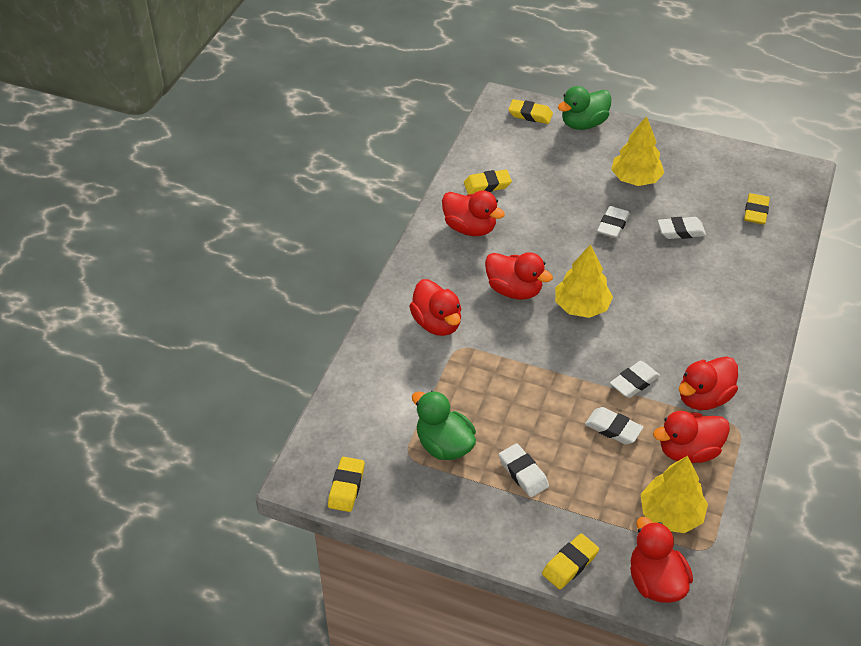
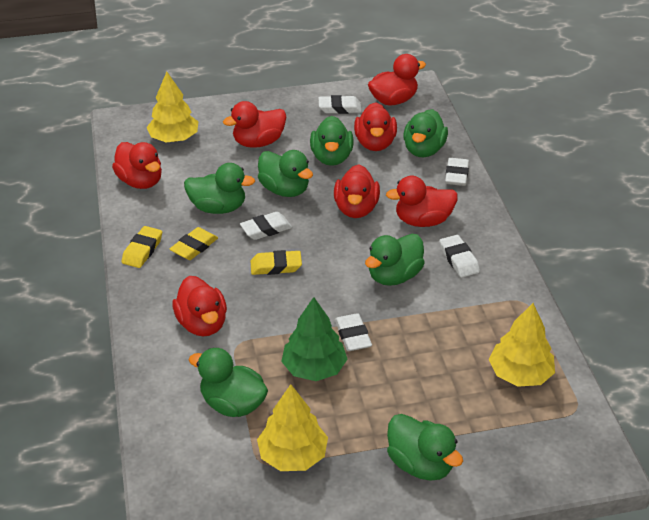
green duck: 2 -> 7
green tree: 0 -> 1
red duck: 6 -> 7
yellow eraser: 5 -> 3

